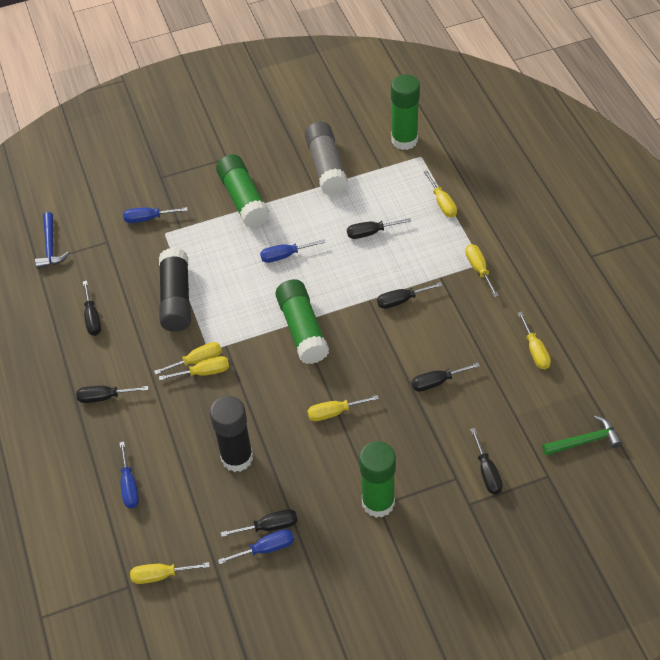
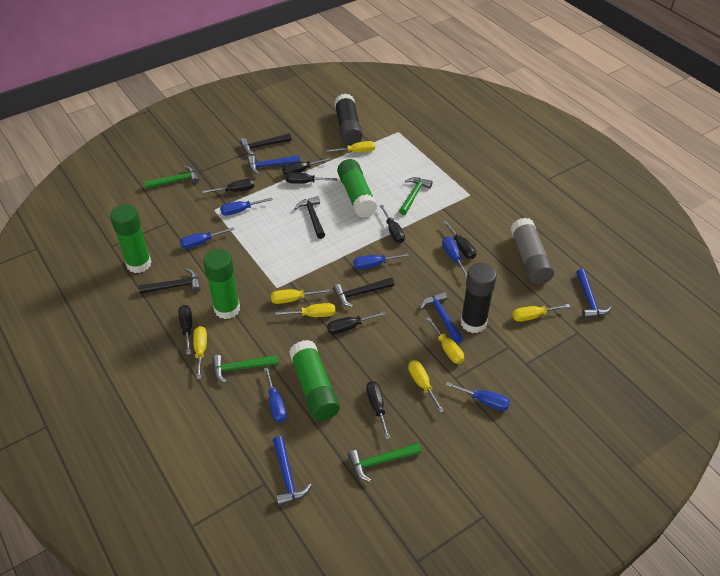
black hammer: 0 -> 4
black screwdriver: 7 -> 8
blue hammer: 1 -> 4
blue screwdriver: 4 -> 6
green hammer: 1 -> 4

